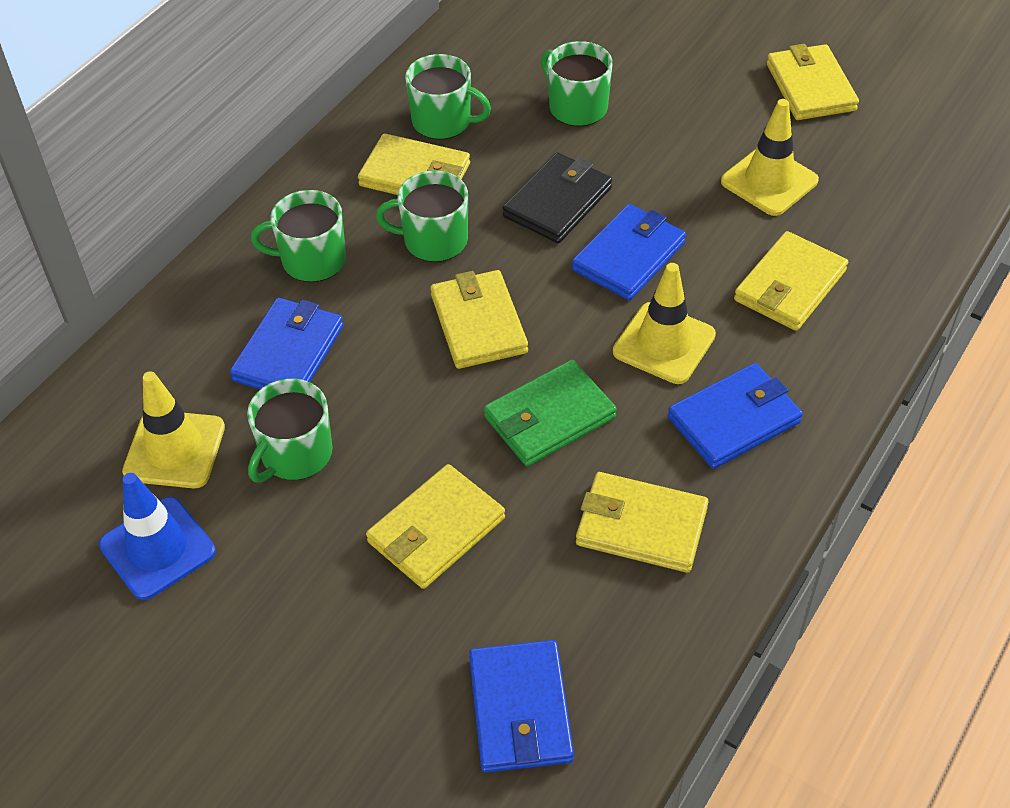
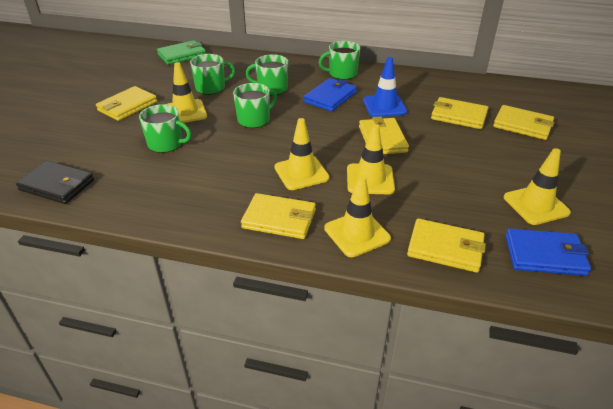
blue wallet: 4 -> 2
yellow traffic cone: 3 -> 5

